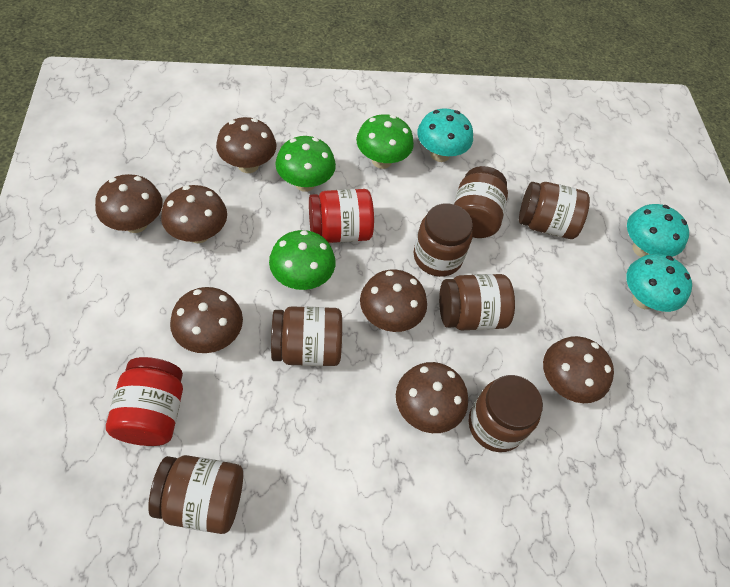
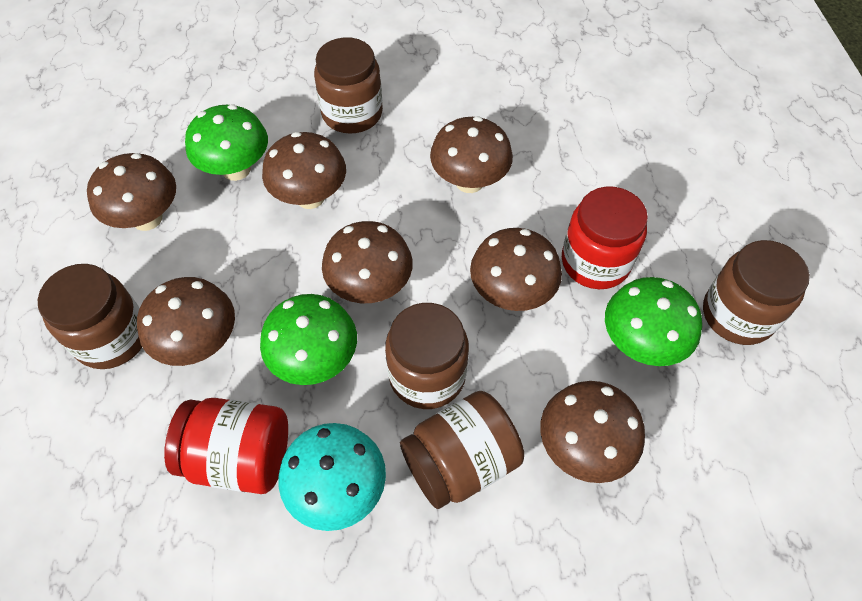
brown jar: 7 -> 5
turquoise mushroom: 3 -> 1

